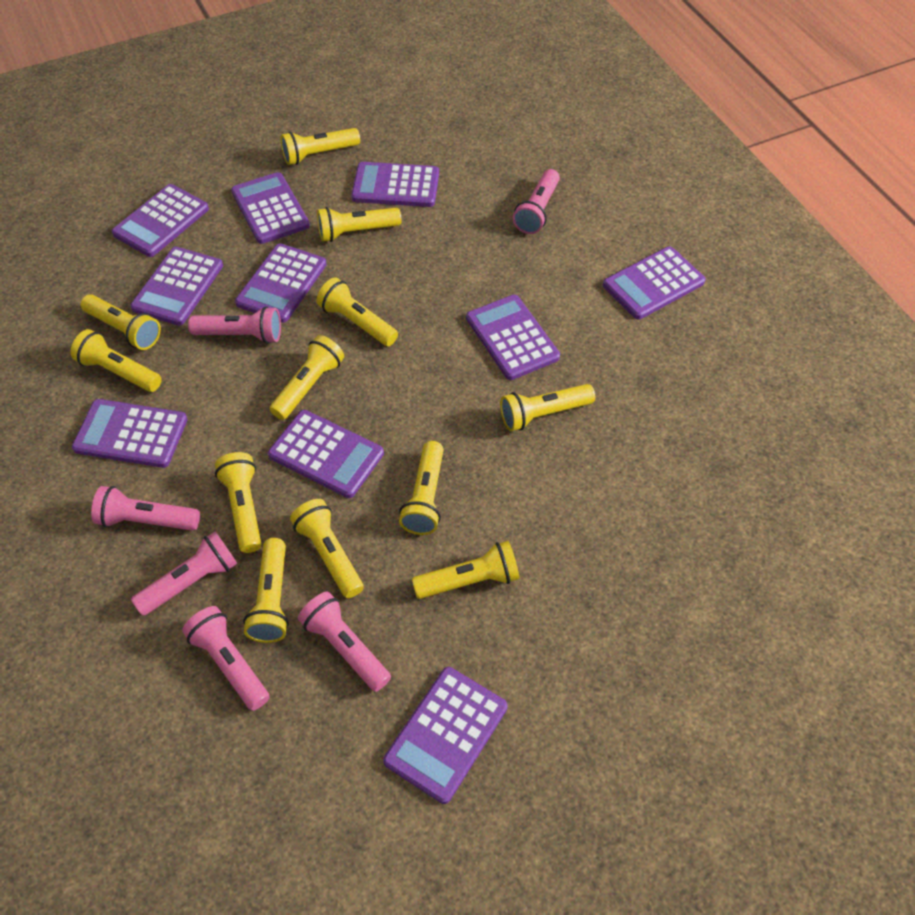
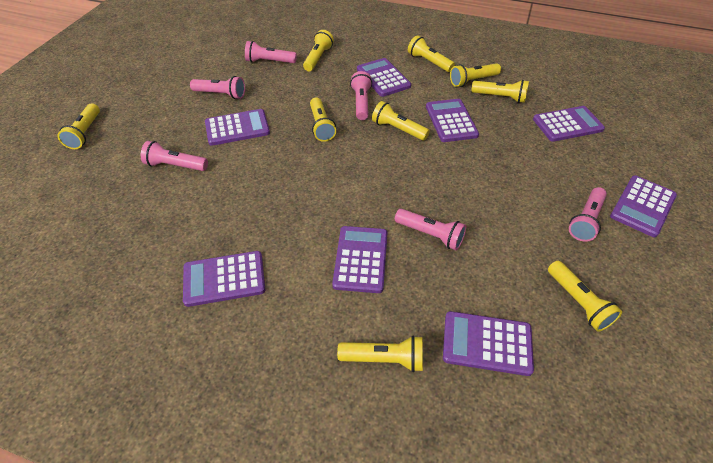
purple calculator: 10 -> 8
yellow flashlight: 12 -> 9

